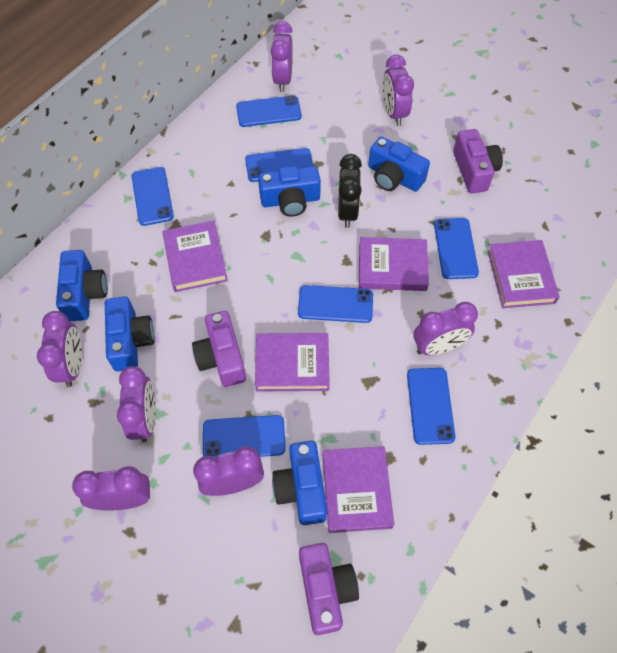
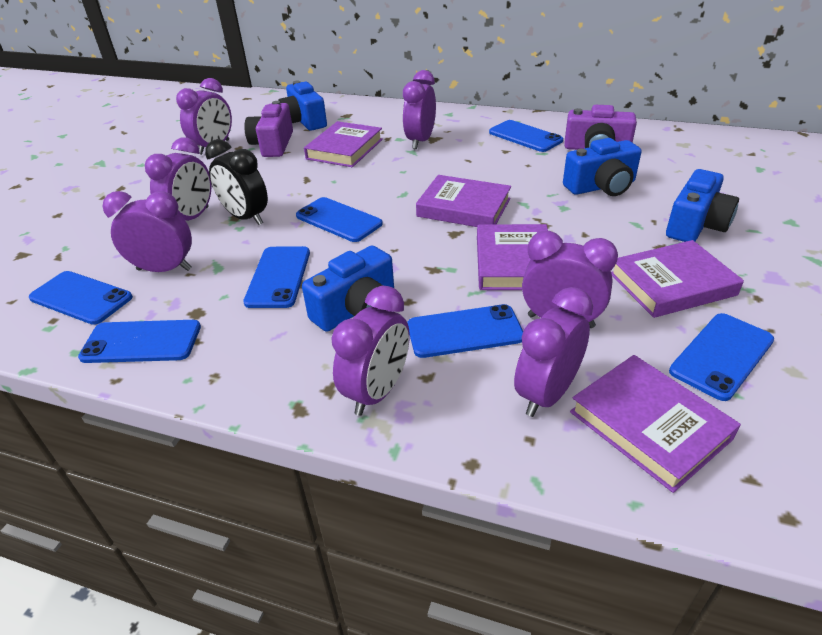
blue camera: 5 -> 4
purple camera: 3 -> 2

